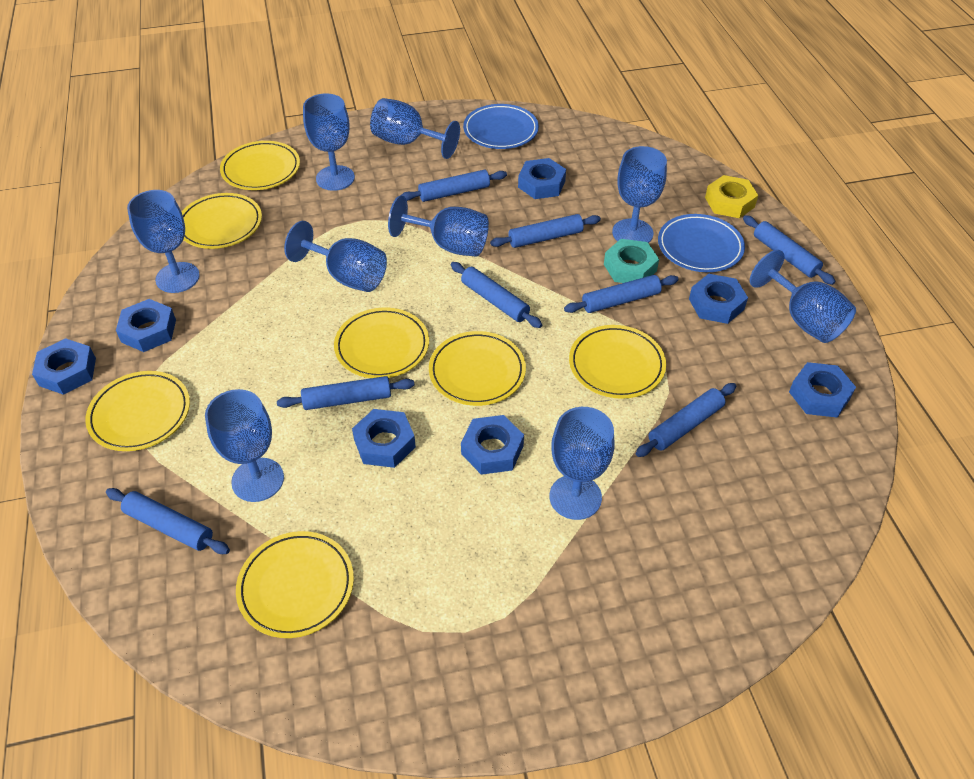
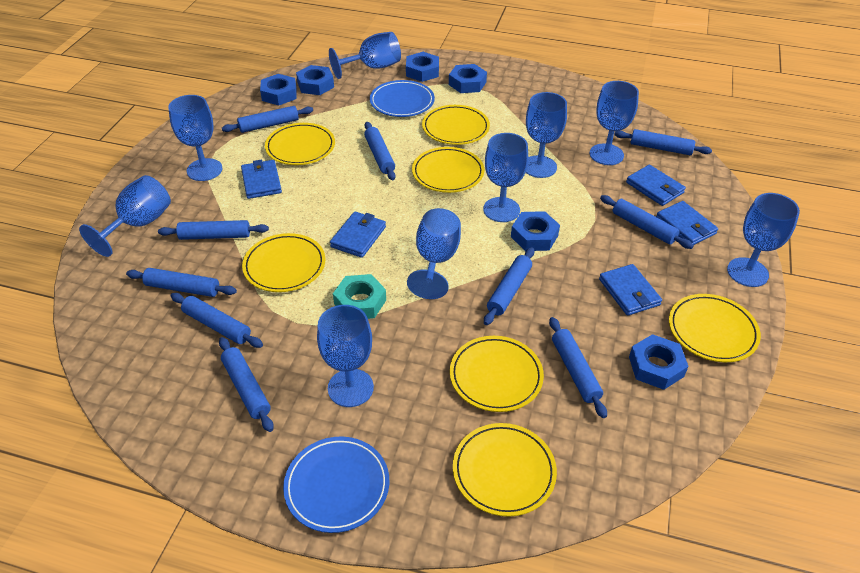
blue nut: 7 -> 6
blue rolling pin: 8 -> 10
blue wallet: 0 -> 5
yellow nut: 1 -> 0

